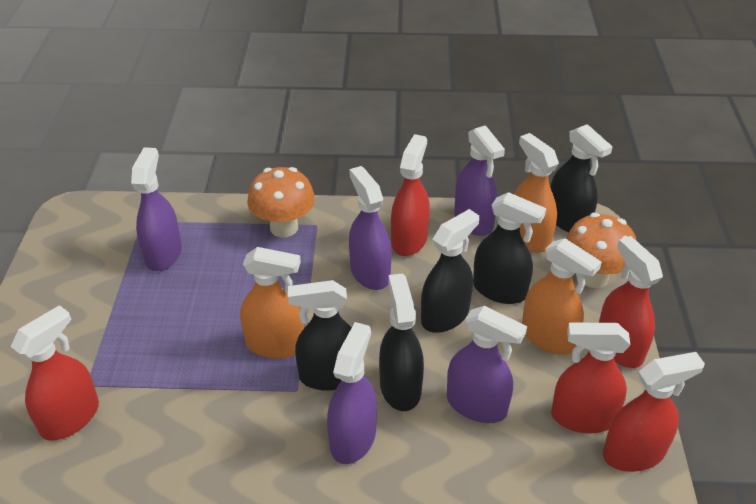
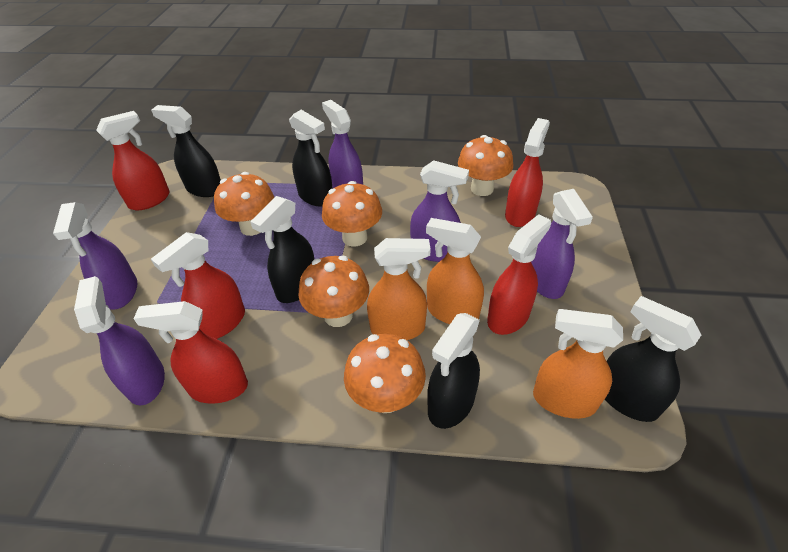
orange mushroom: 2 -> 5

